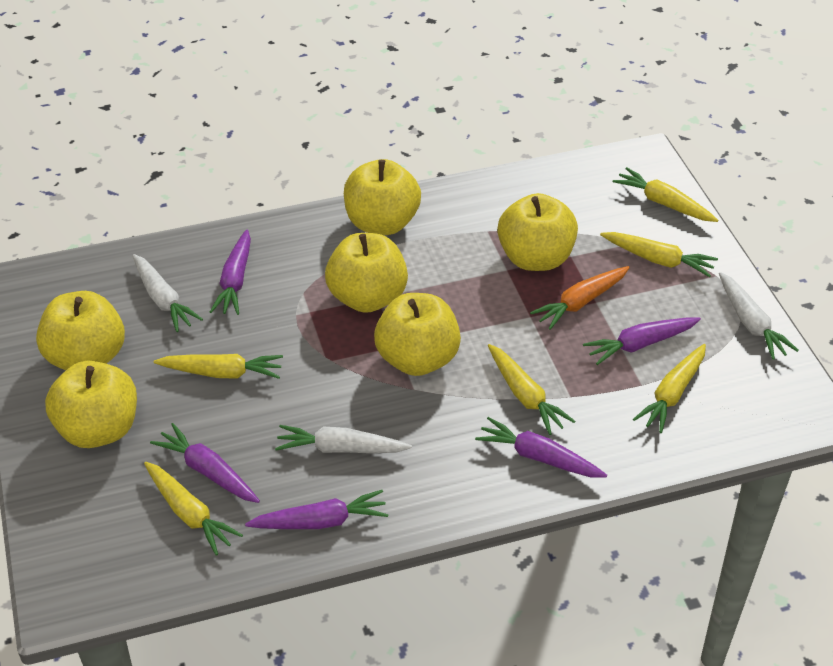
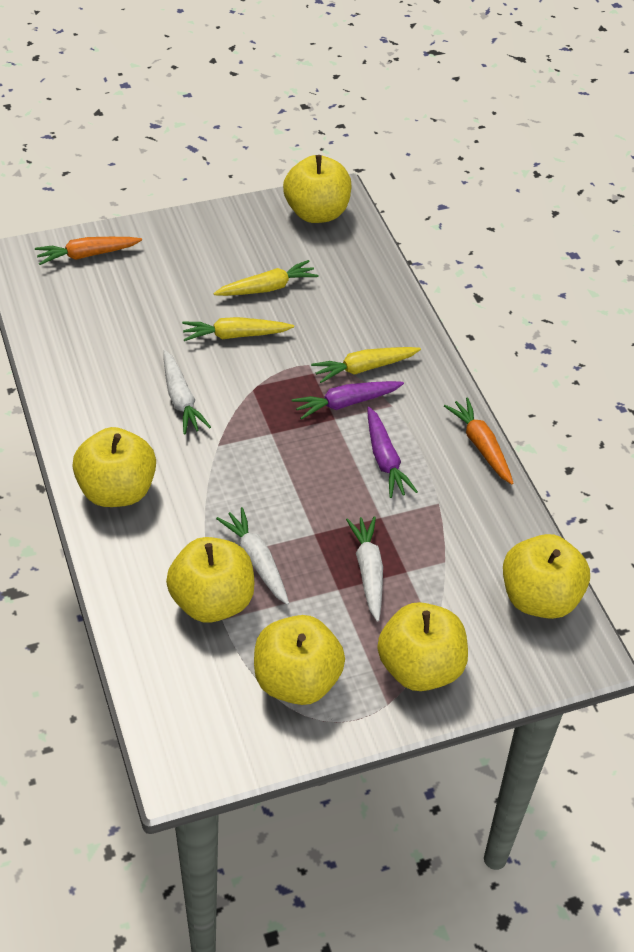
orange carrot: 1 -> 2
purple carrot: 5 -> 2
yellow carrot: 6 -> 3

